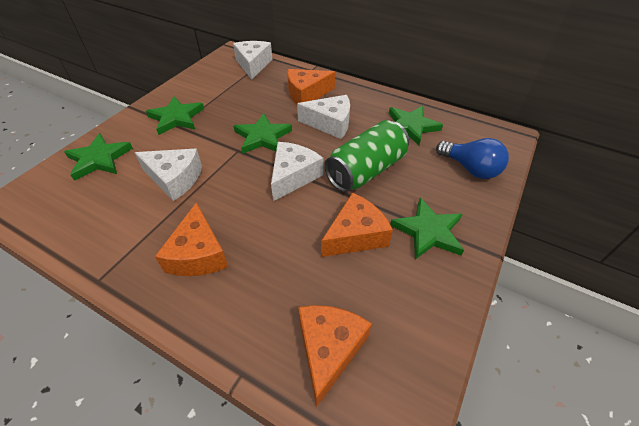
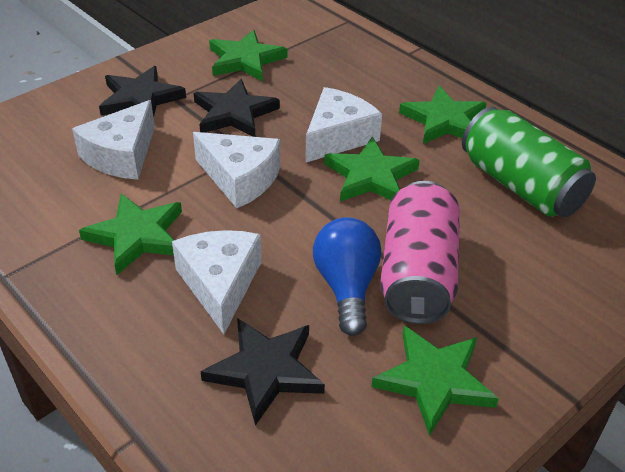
black star: 0 -> 3
orange cheese: 4 -> 0
pink can: 0 -> 1

